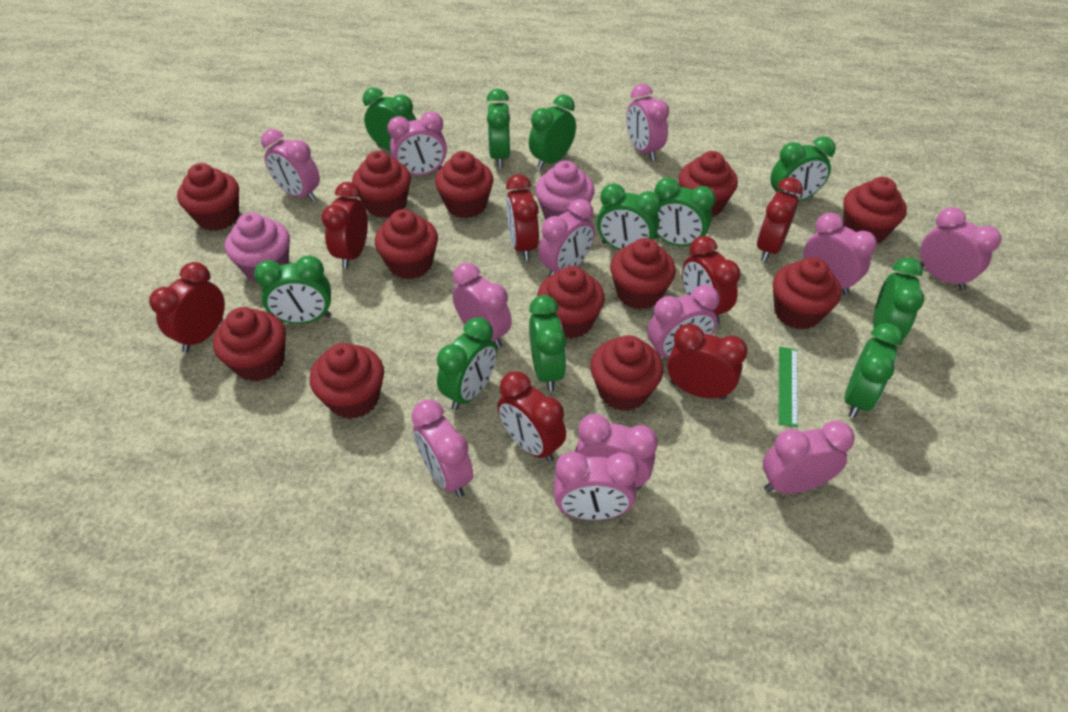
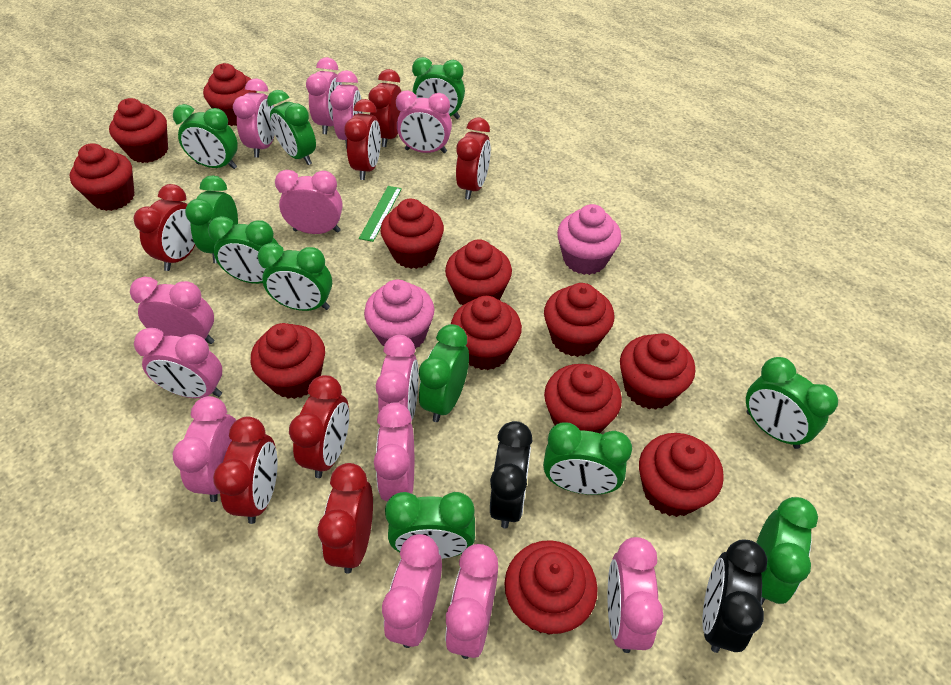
black clock: 0 -> 2
pink clock: 12 -> 13

